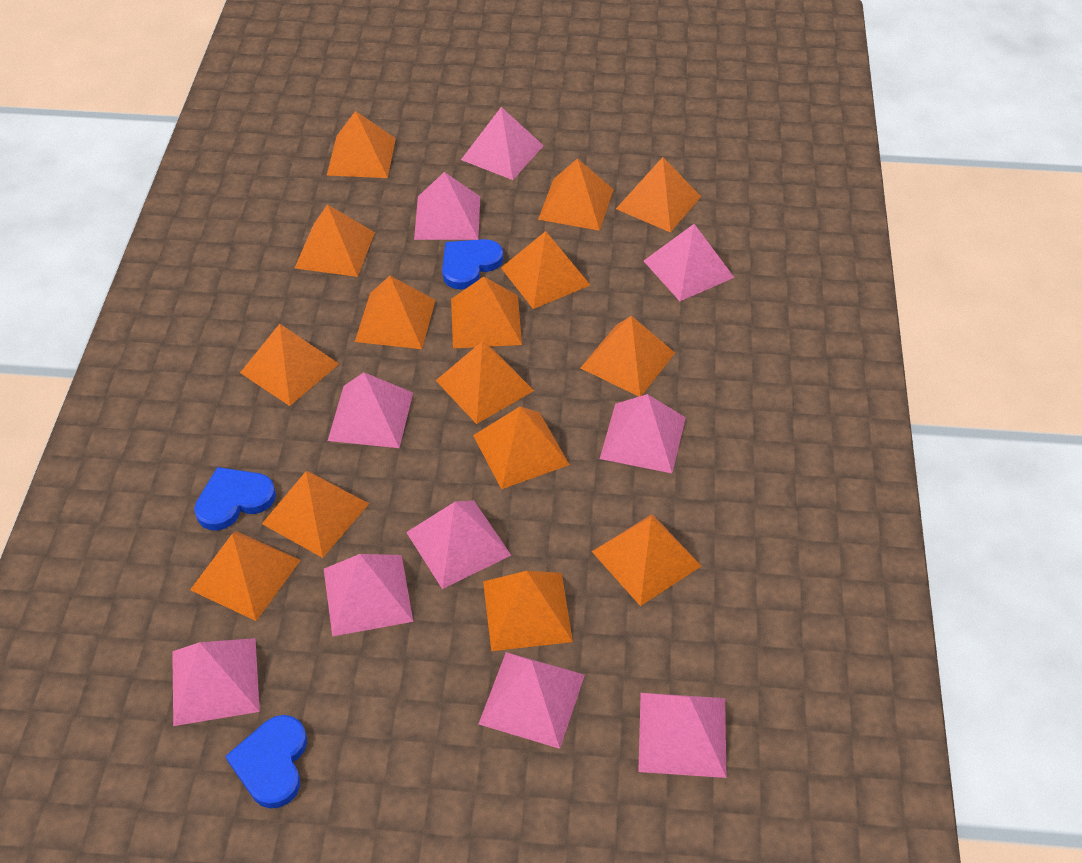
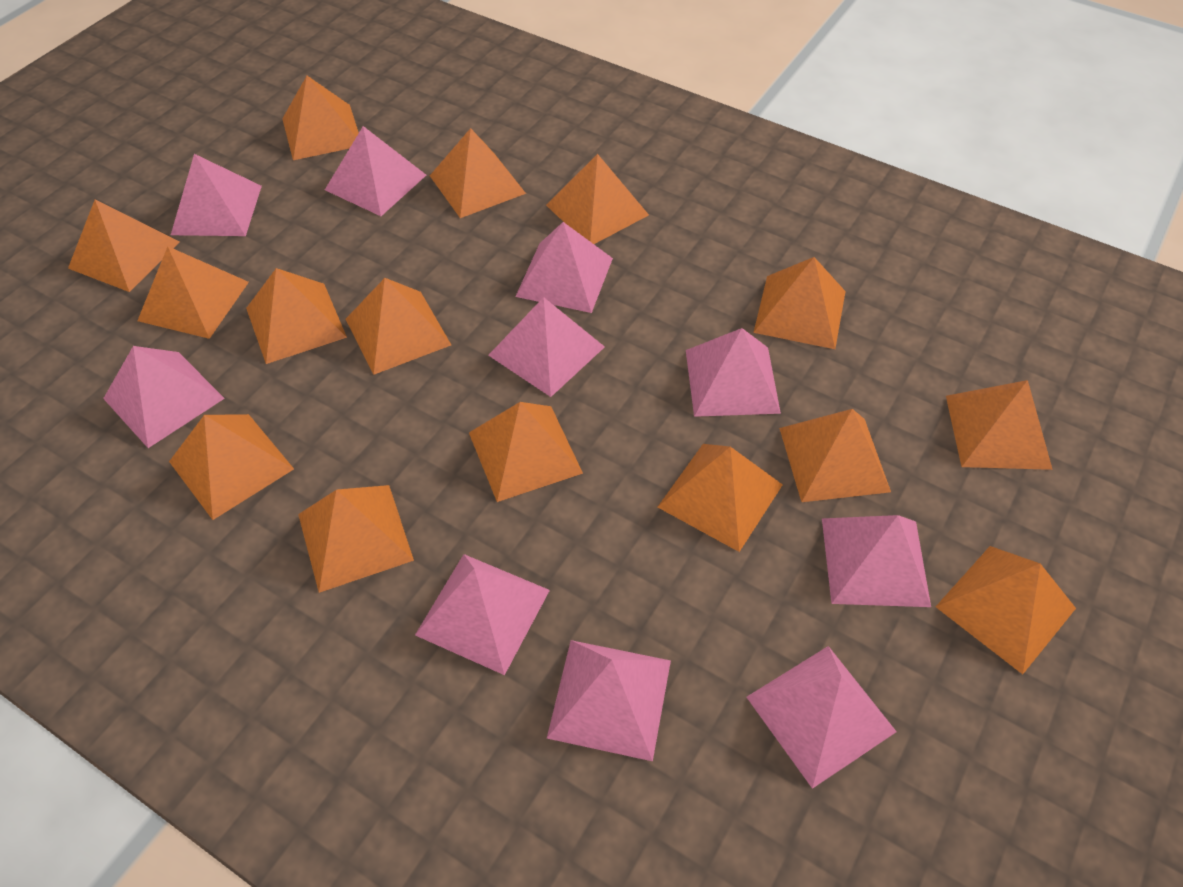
blue heart: 3 -> 0

